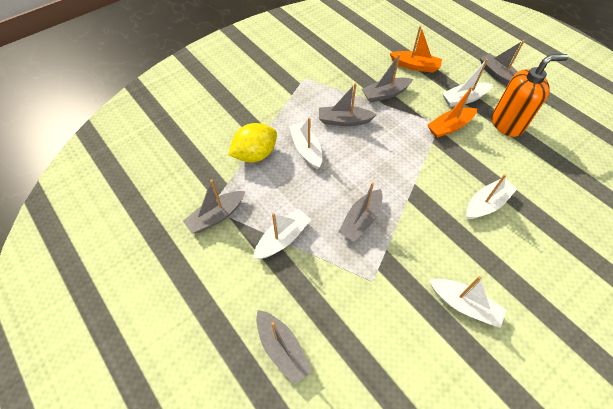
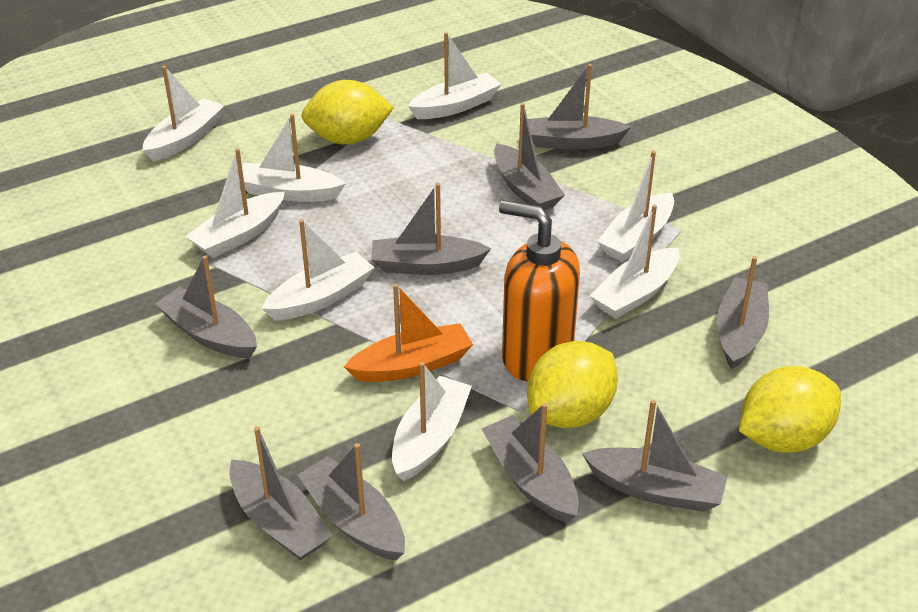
grey boat: 6 -> 9
orange boat: 2 -> 1
white boat: 5 -> 8
yellow lemon: 1 -> 3

